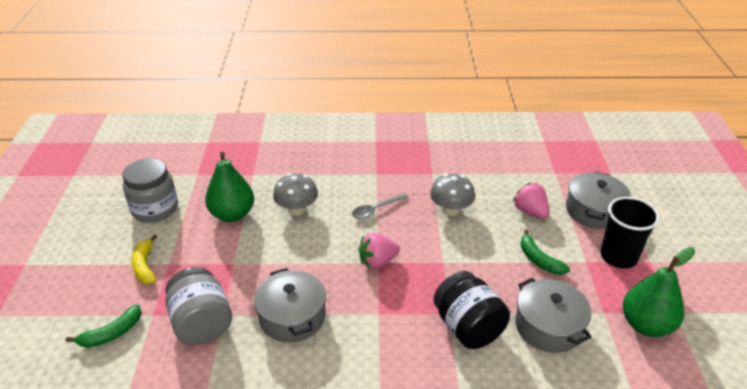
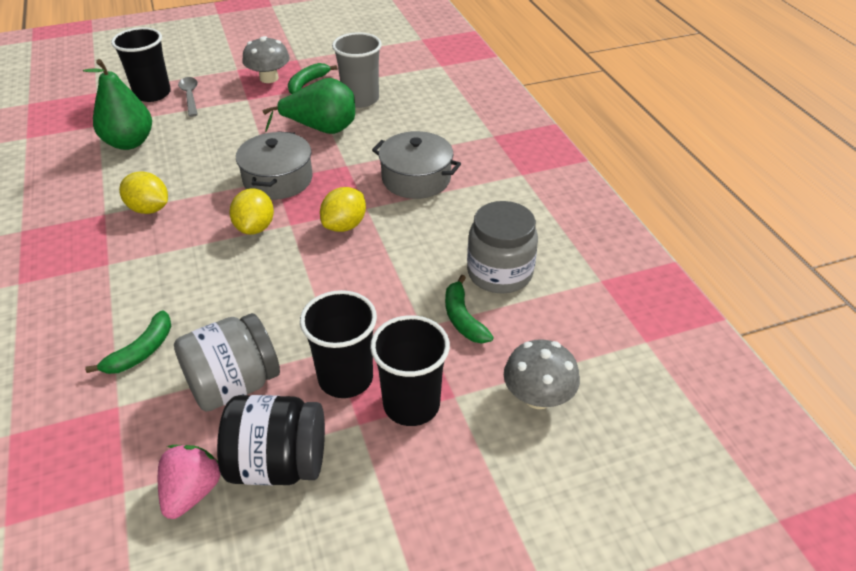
black cup: 1 -> 3
green banana: 2 -> 3
grey cup: 0 -> 1
grey pot: 3 -> 2
pink strawberry: 2 -> 1
yellow banana: 1 -> 0
yellow lemon: 0 -> 3

